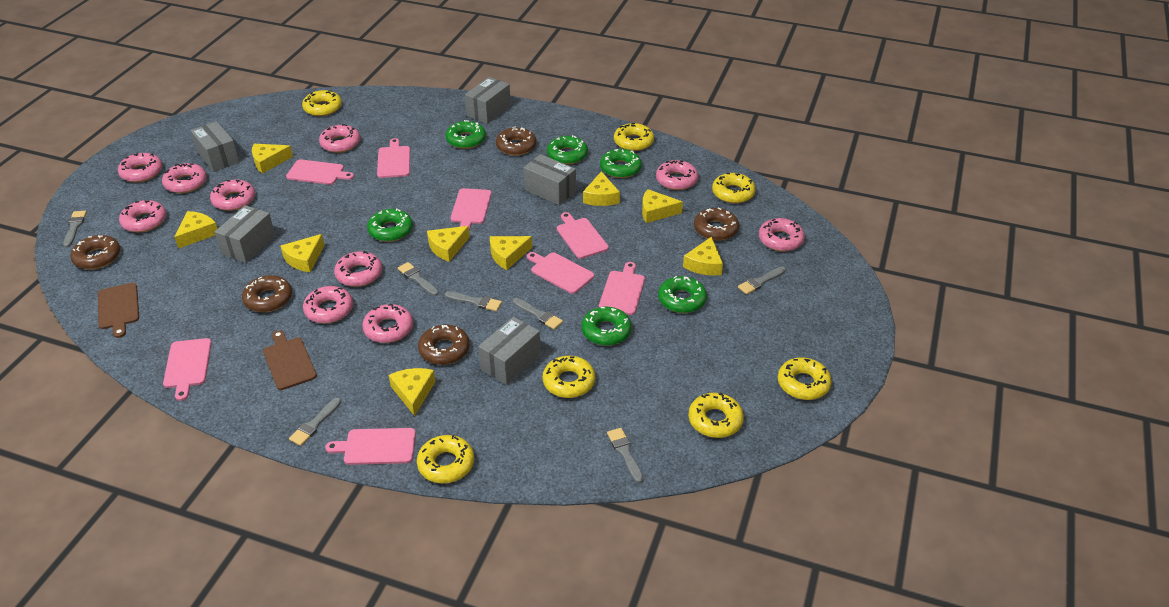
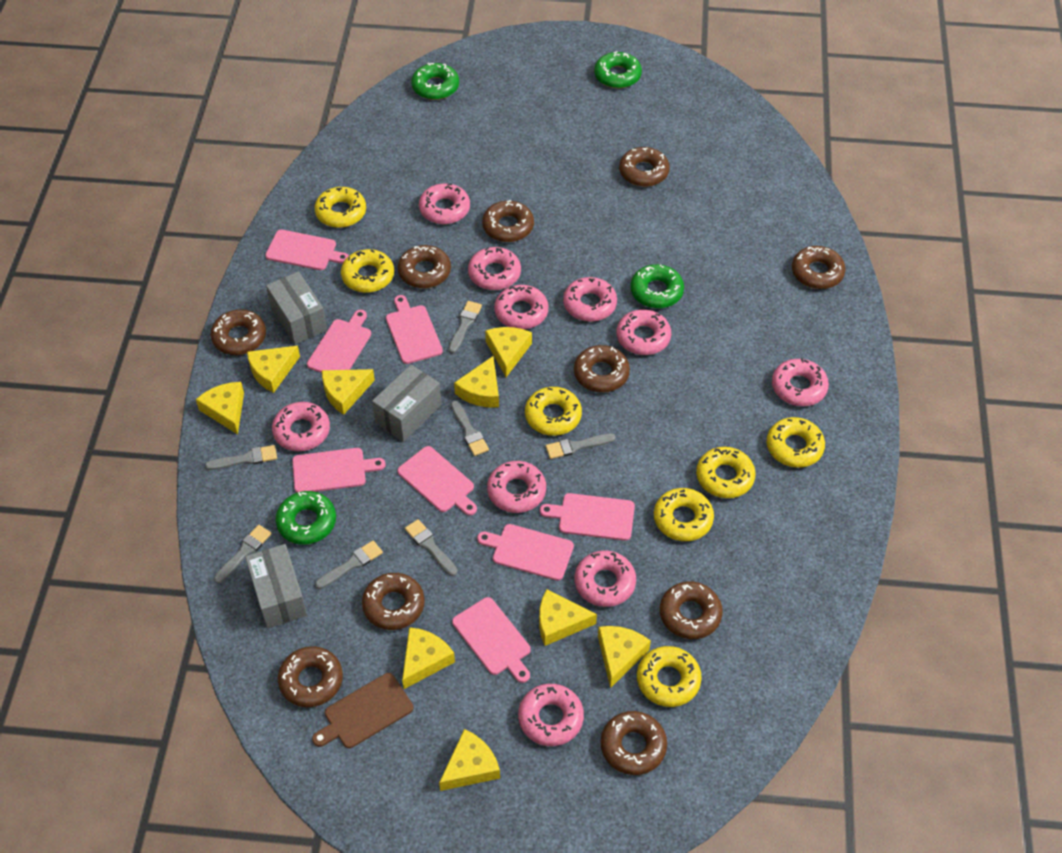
brown cutting board: 2 -> 1
brown donut: 5 -> 10
green donut: 6 -> 4
grey box: 5 -> 3

